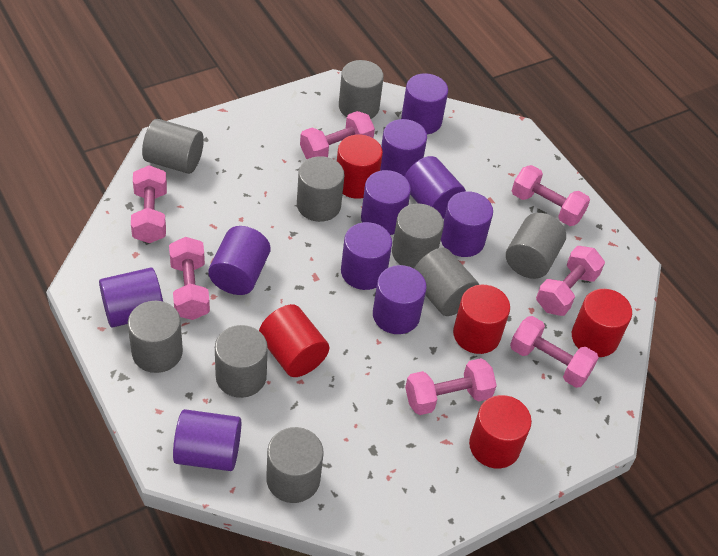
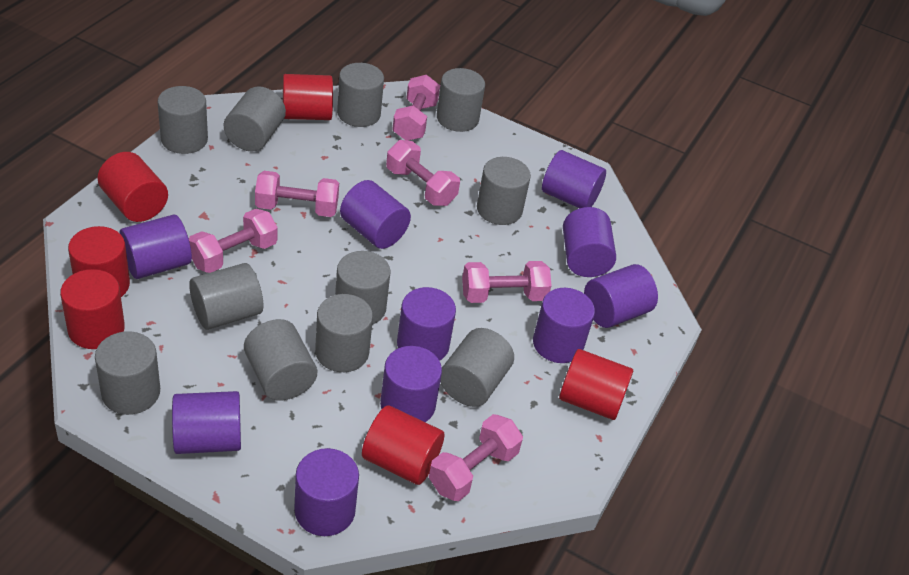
grey cylinder: 9 -> 11
pink dumbbell: 7 -> 6
red cylinder: 5 -> 6

